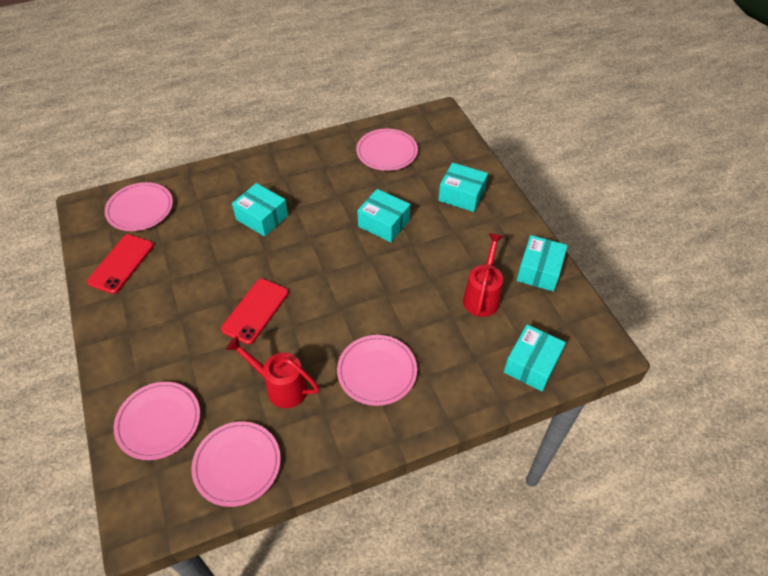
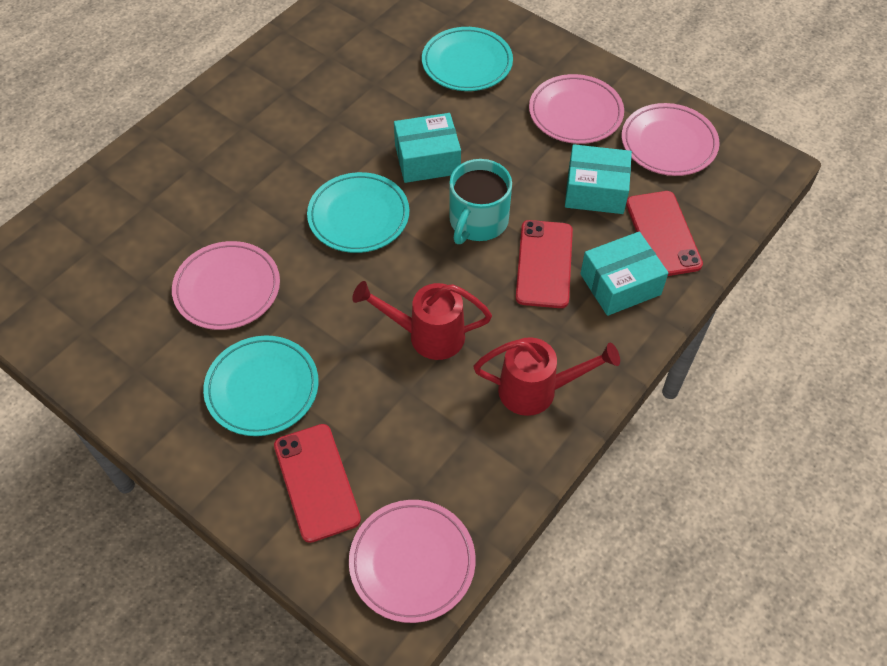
pink plate: 5 -> 4
red phone: 2 -> 3
turquoise box: 5 -> 3
turquoise mug: 0 -> 1
turquoise plate: 0 -> 3

